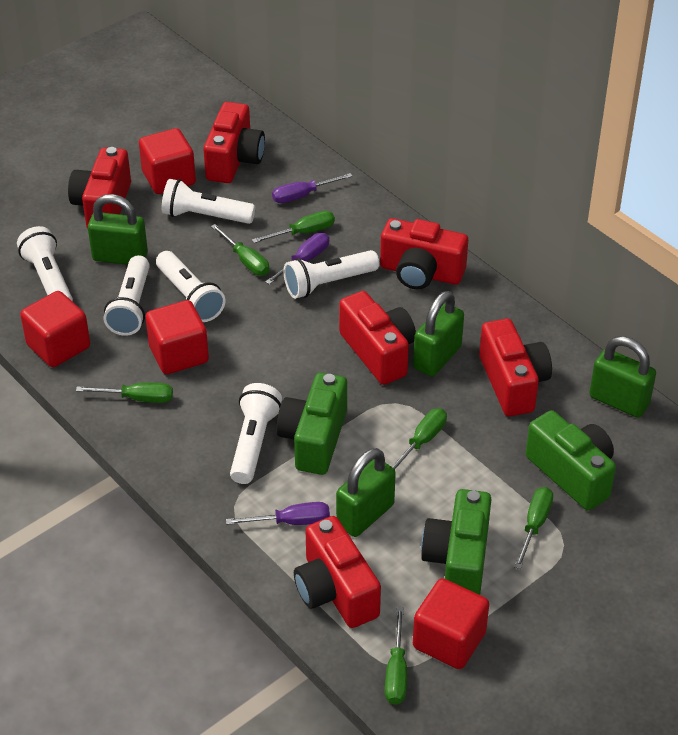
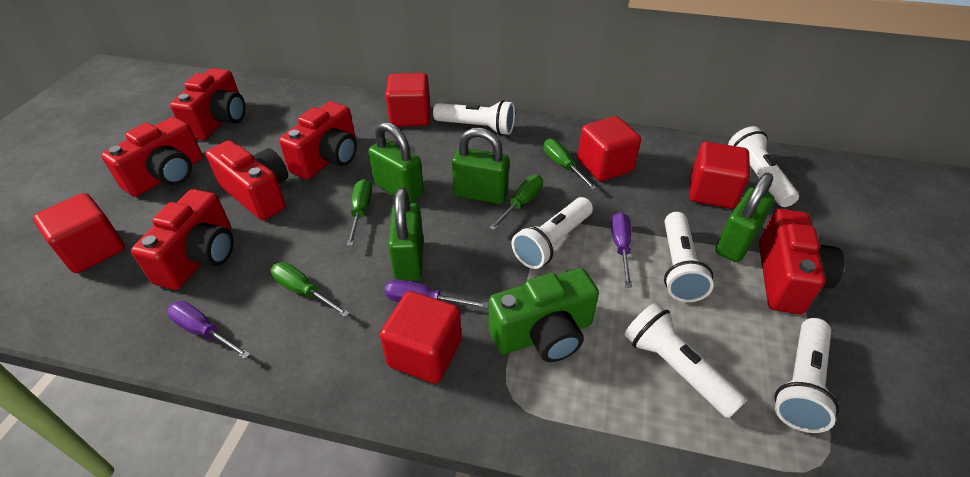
green camera: 3 -> 1
green screwdriver: 6 -> 4
red cube: 4 -> 5

